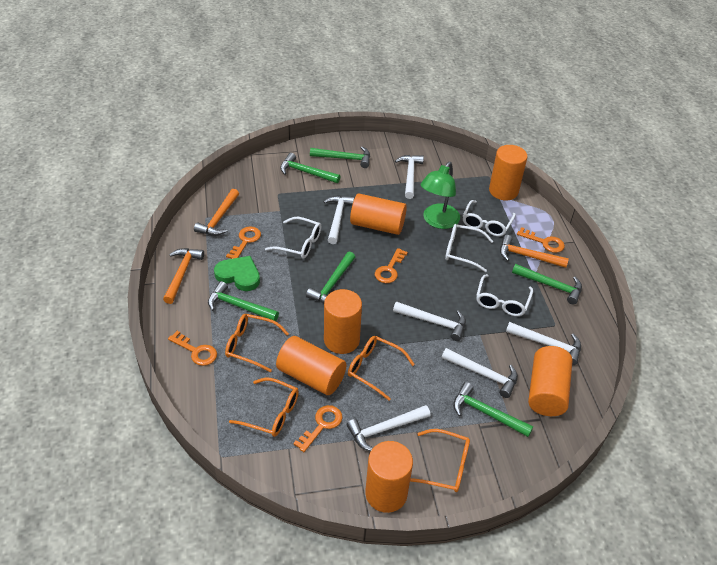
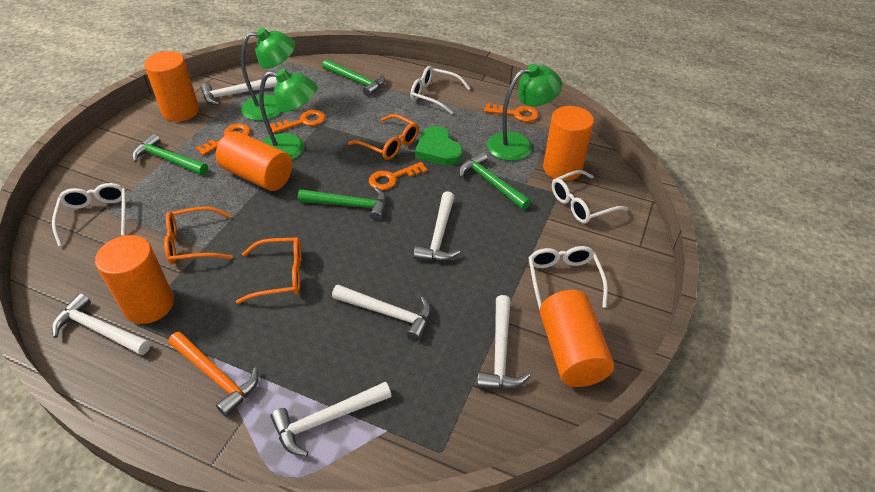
green hammer: 6 -> 4
green lamp: 1 -> 3
orange cylinder: 6 -> 5
orange glasses: 4 -> 3
orange hammer: 3 -> 1
orange key: 5 -> 4

